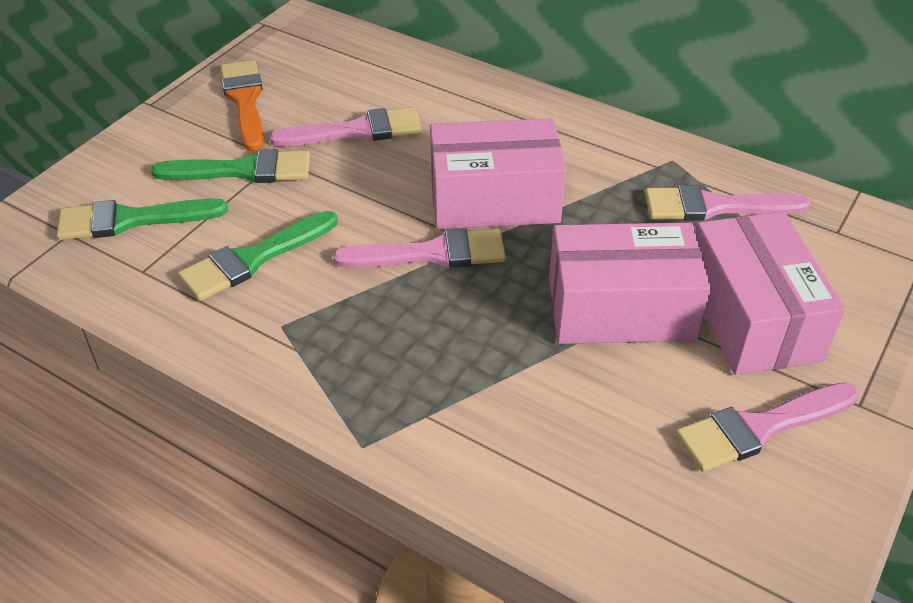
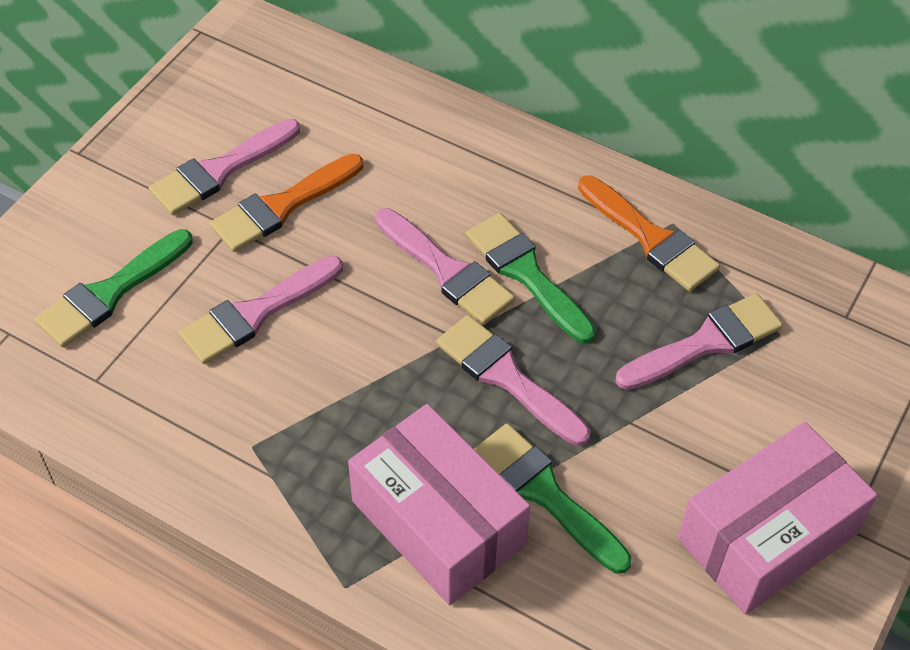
orange brush: 1 -> 2
pink box: 3 -> 2
pink brush: 4 -> 5

